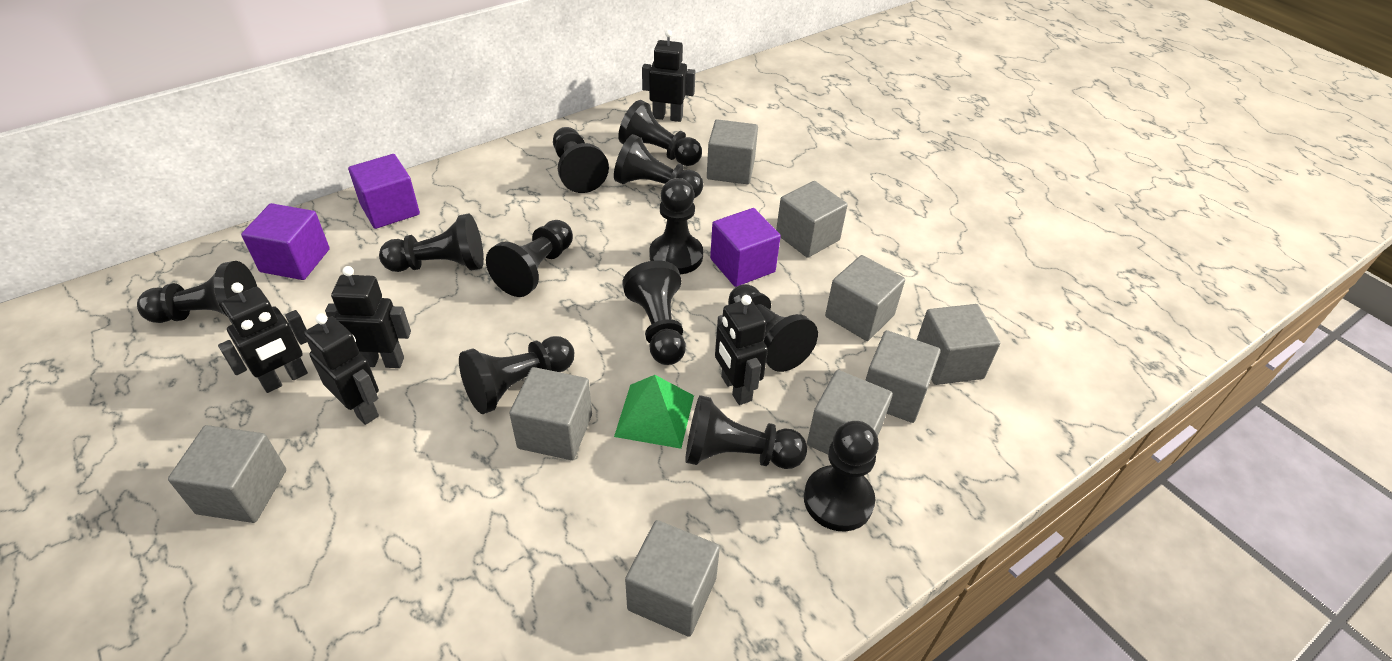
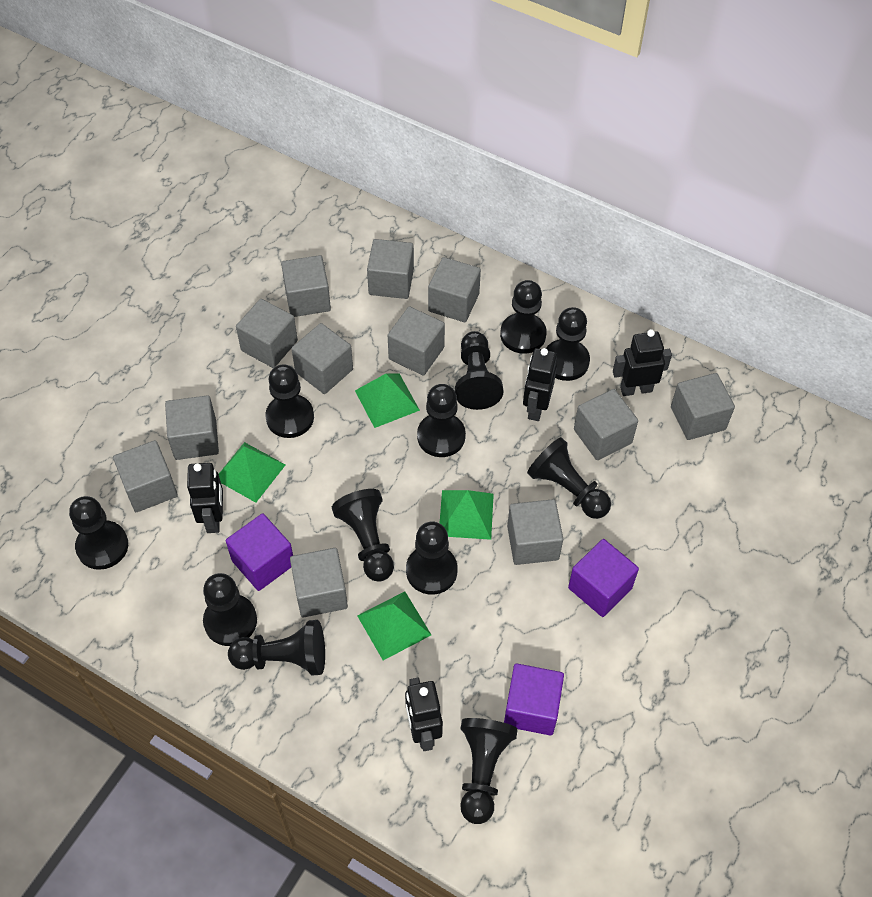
black robot: 5 -> 4
green pyramid: 1 -> 4
grey cube: 9 -> 12

